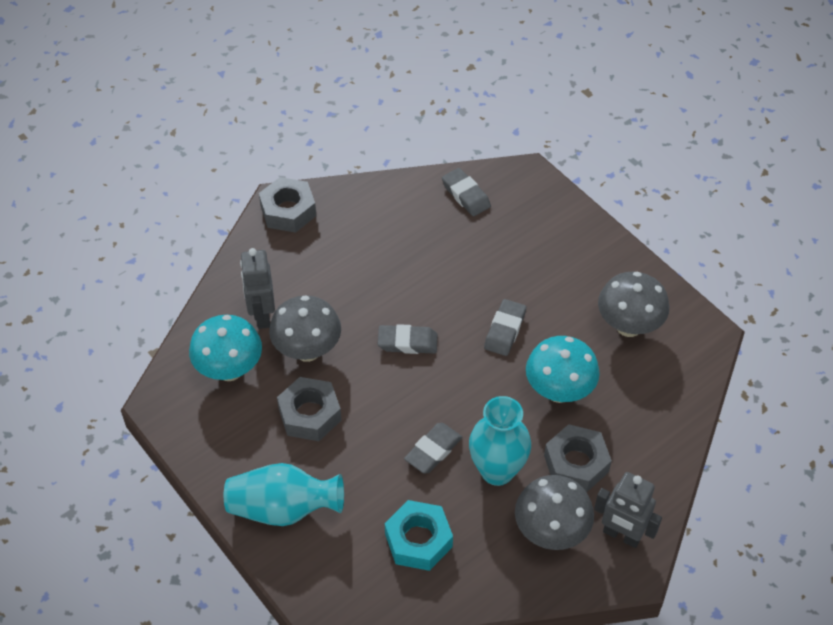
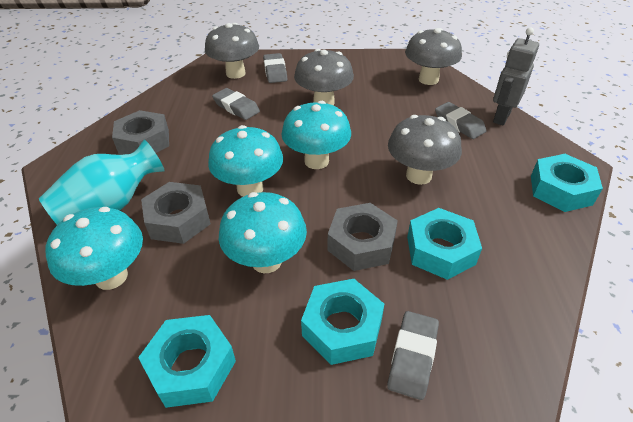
grey mushroom: 3 -> 4
grey robot: 2 -> 1
turquoise mushroom: 2 -> 4
turquoise nut: 1 -> 4
turquoise vase: 2 -> 1

